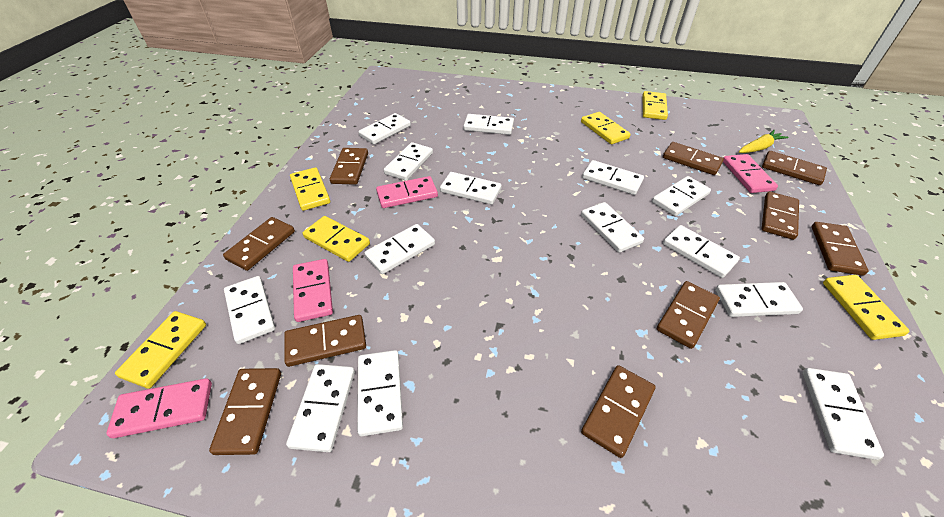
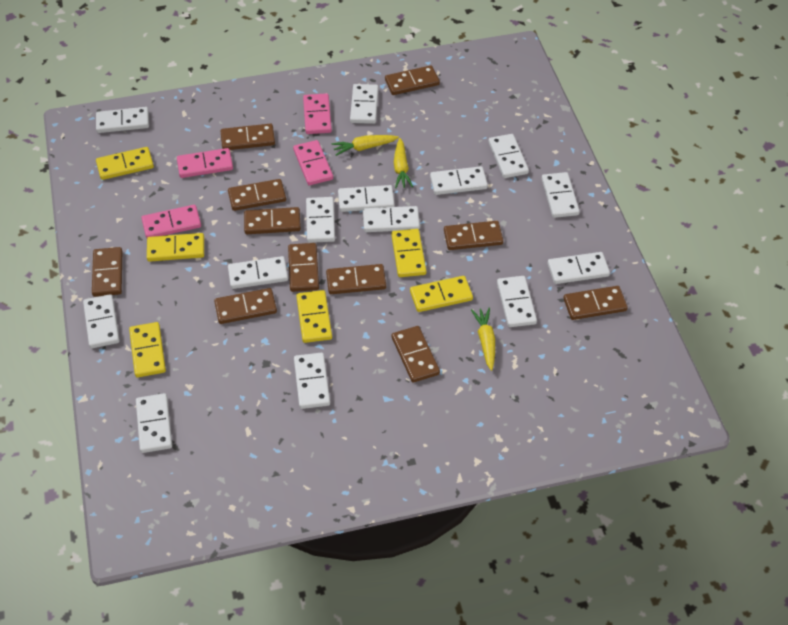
brown domino: 10 -> 11
yellow carrot: 1 -> 3

